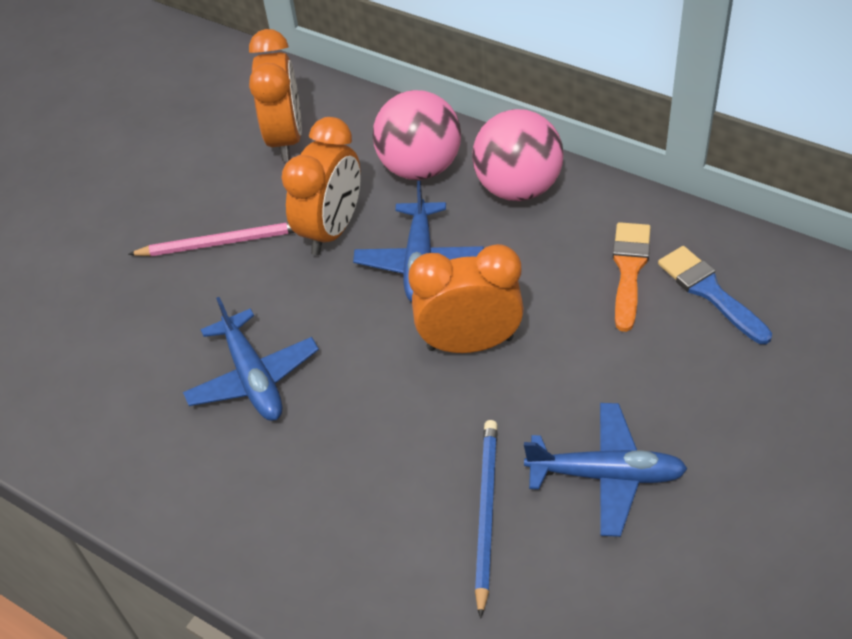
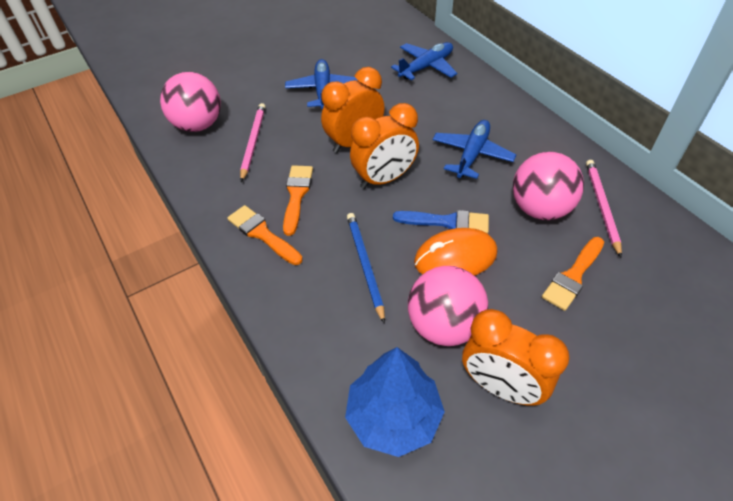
blue tree: 0 -> 1
orange brush: 1 -> 3
orange mouse: 0 -> 1
pink ball: 2 -> 3
pink pencil: 1 -> 2

